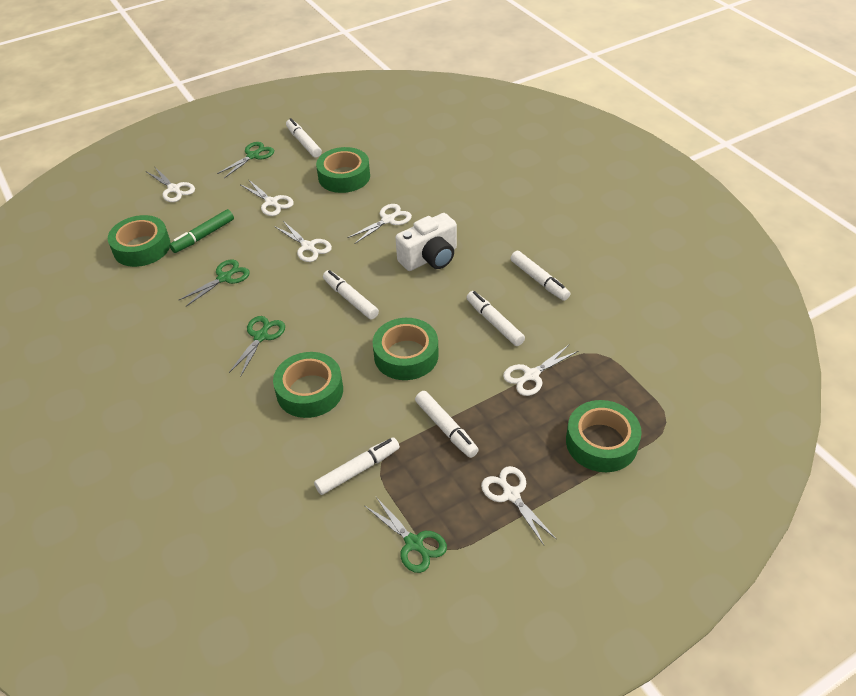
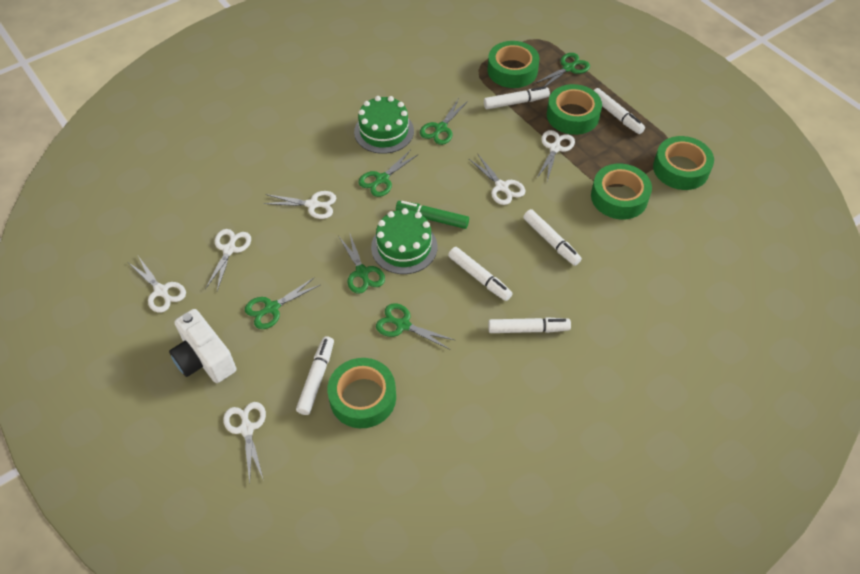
green cake: 0 -> 2
green scissors: 4 -> 6

